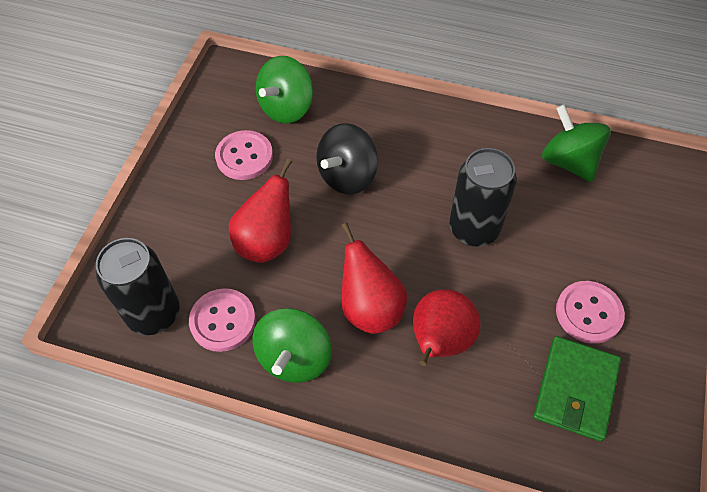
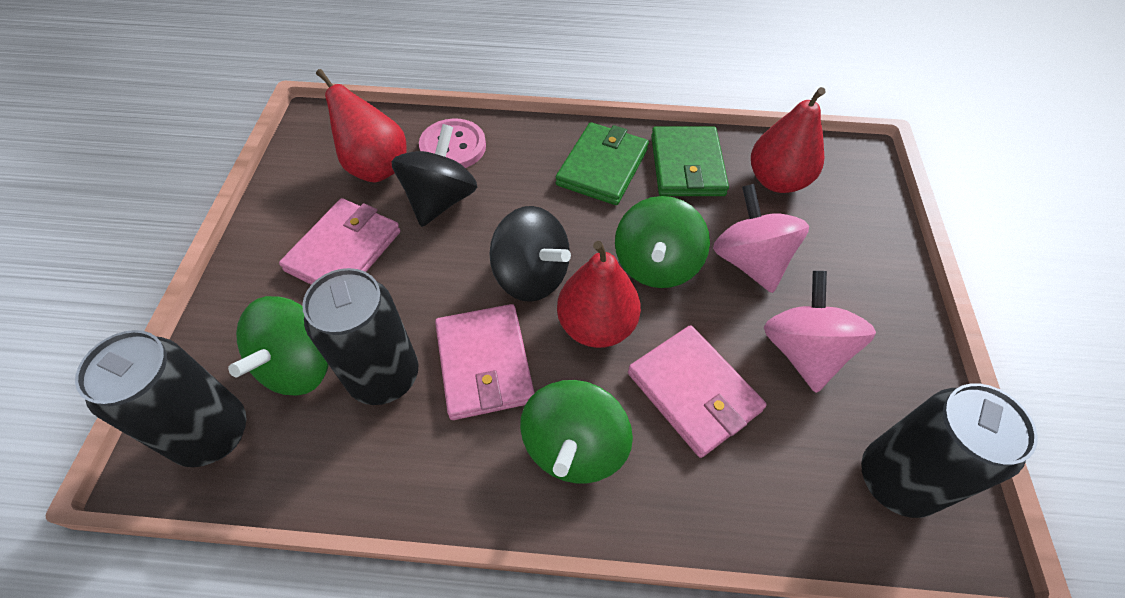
black can: 2 -> 3
black spinning top: 1 -> 2
green wallet: 1 -> 2
pink button: 3 -> 1
pink spinning top: 0 -> 2
pink wallet: 0 -> 3

